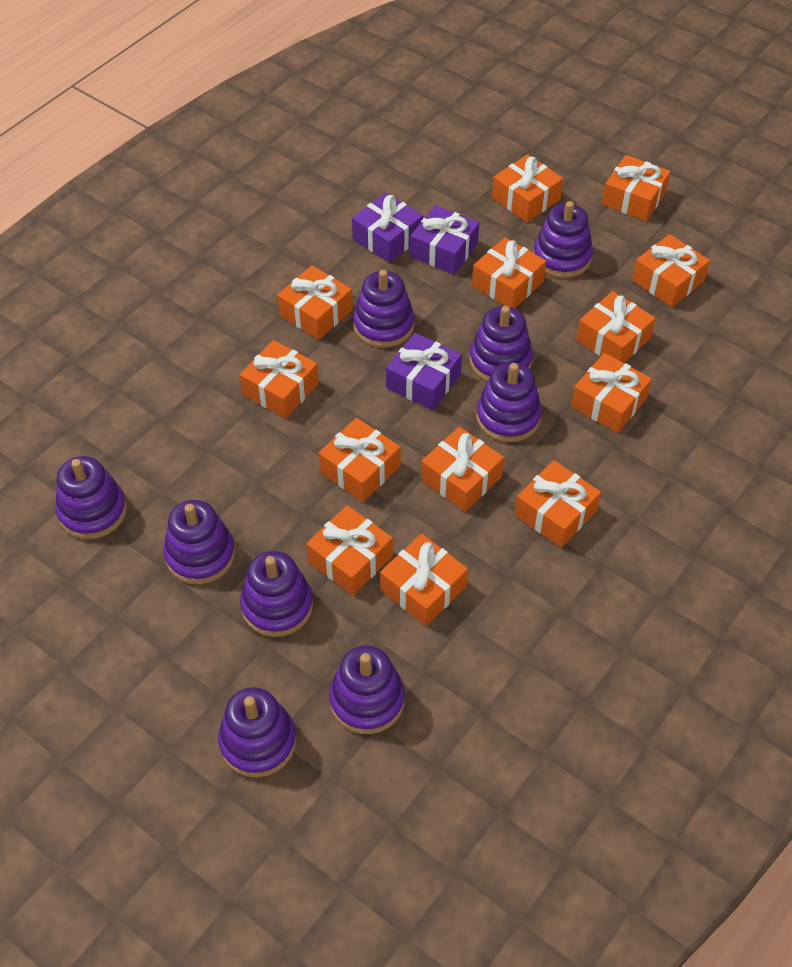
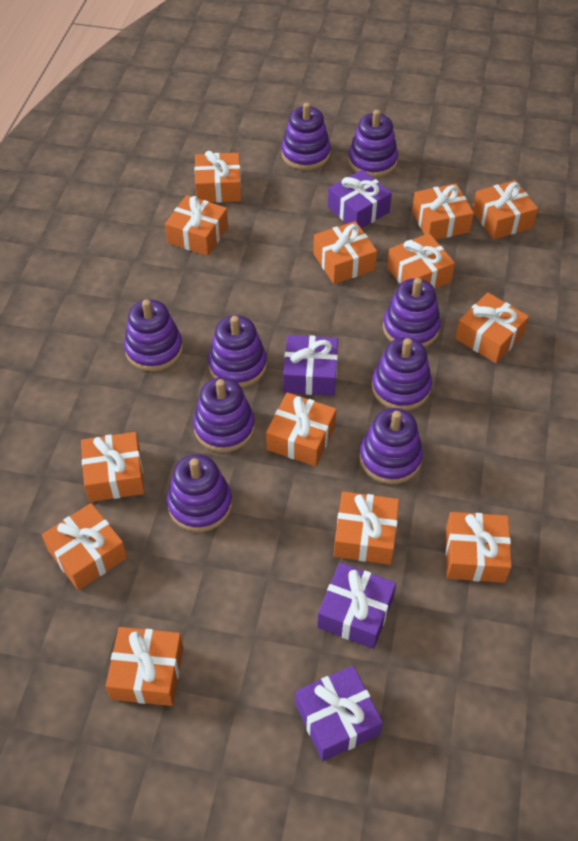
purple gift: 3 -> 4

